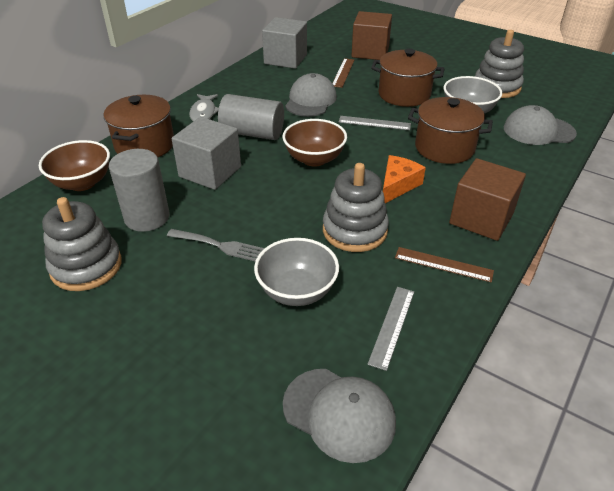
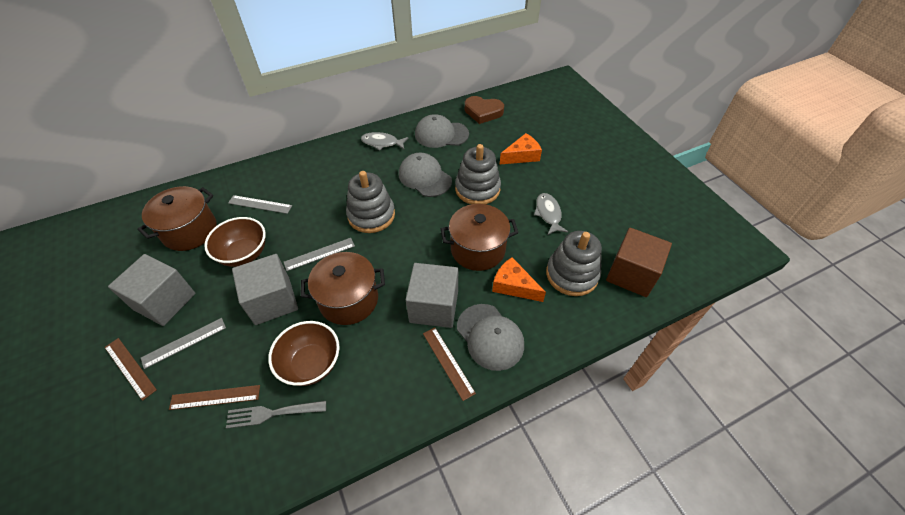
brown cube: 2 -> 1
brown heart: 0 -> 1
brown ruler: 2 -> 3
grey bowl: 2 -> 0
grey cube: 2 -> 3
grey cylinder: 2 -> 0
grey fish: 1 -> 2
grey ruler: 2 -> 3
orange cheese: 1 -> 2

